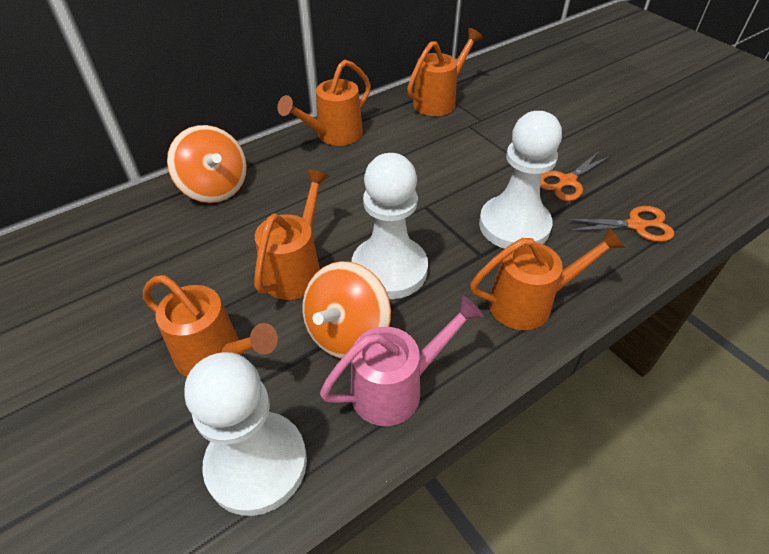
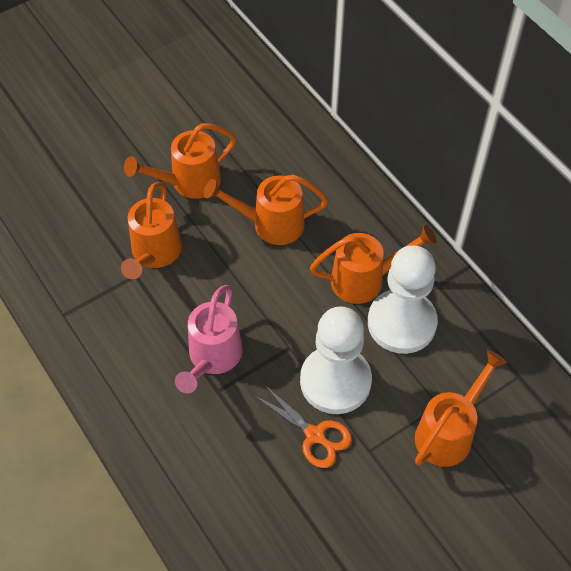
orange scissors: 2 -> 1
orange spinning top: 2 -> 0
white pawn: 3 -> 2

